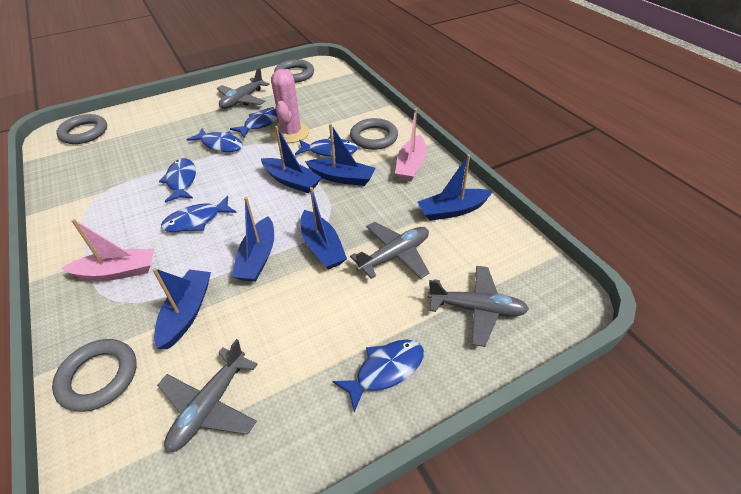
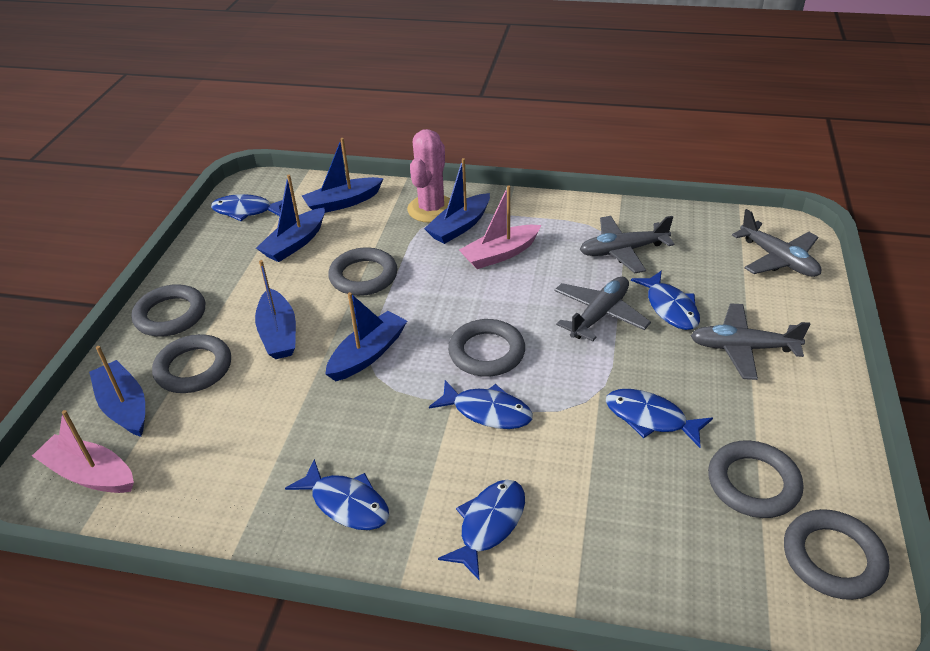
grey ring: 4 -> 6

